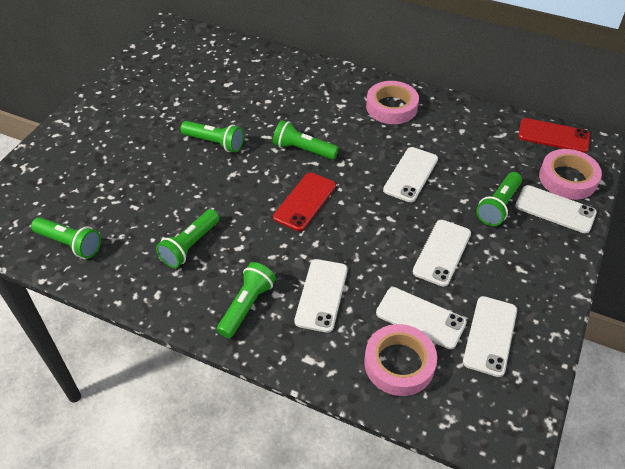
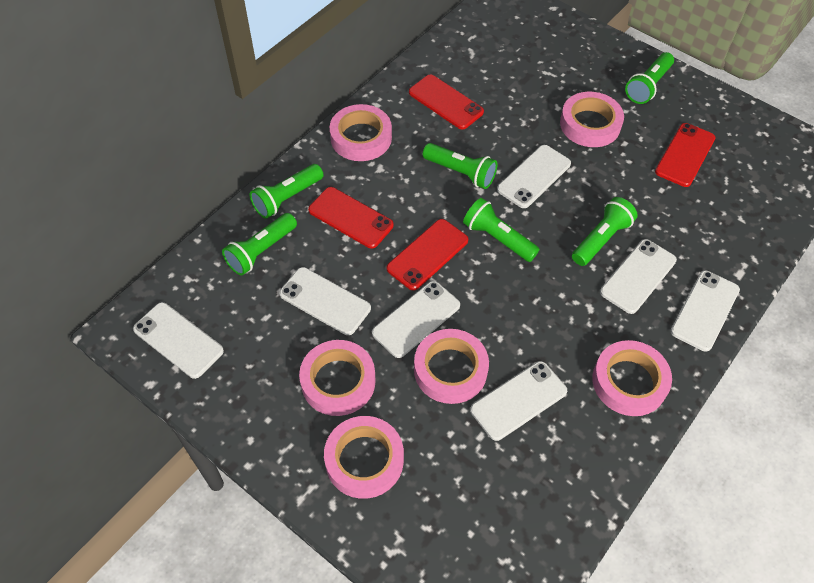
pink tape: 3 -> 6
red phone: 2 -> 4
white phone: 6 -> 7

